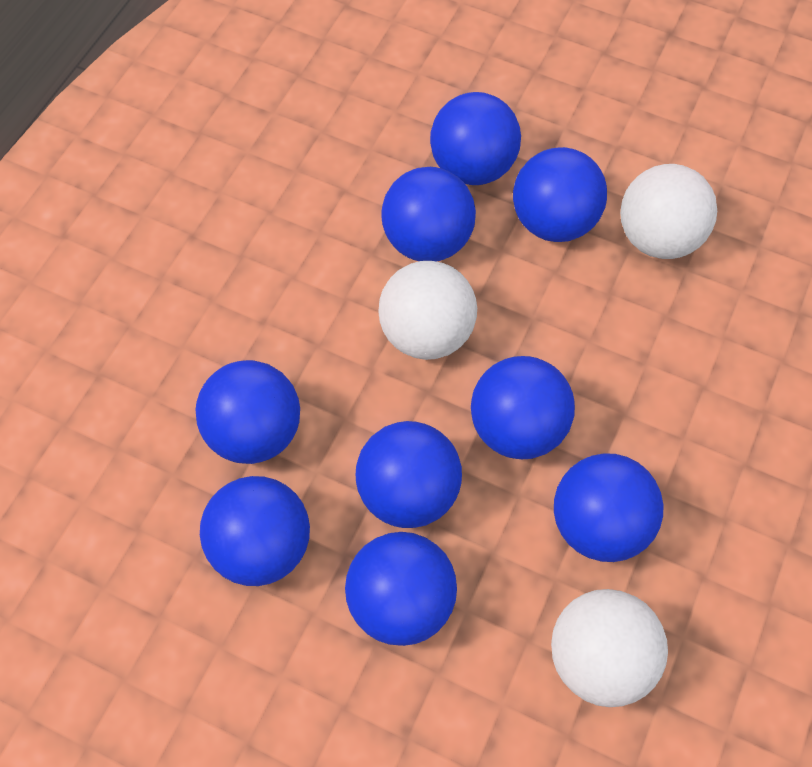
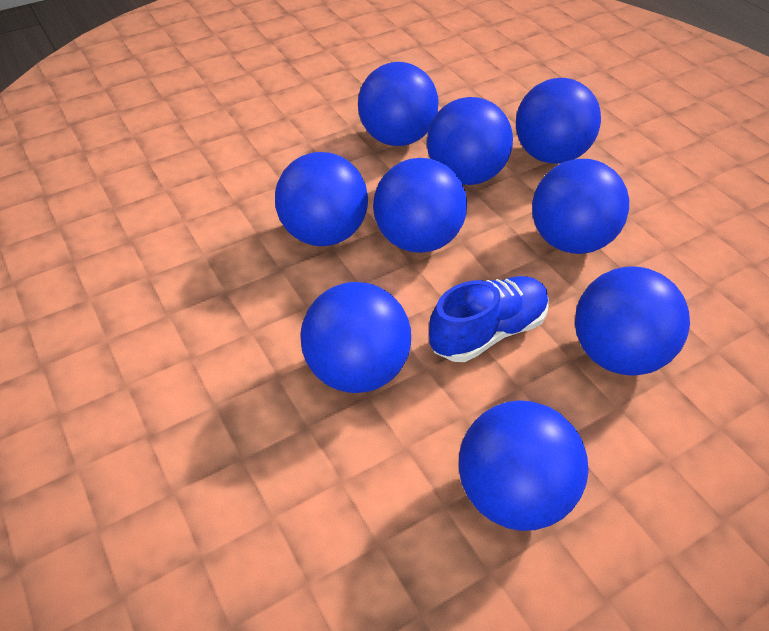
blue shoe: 0 -> 1
white ball: 3 -> 0

